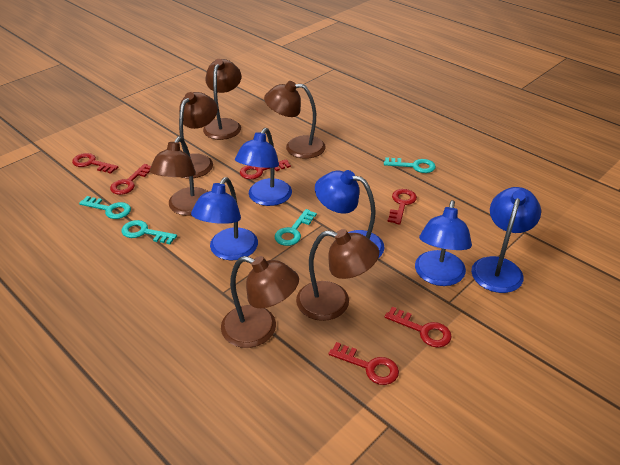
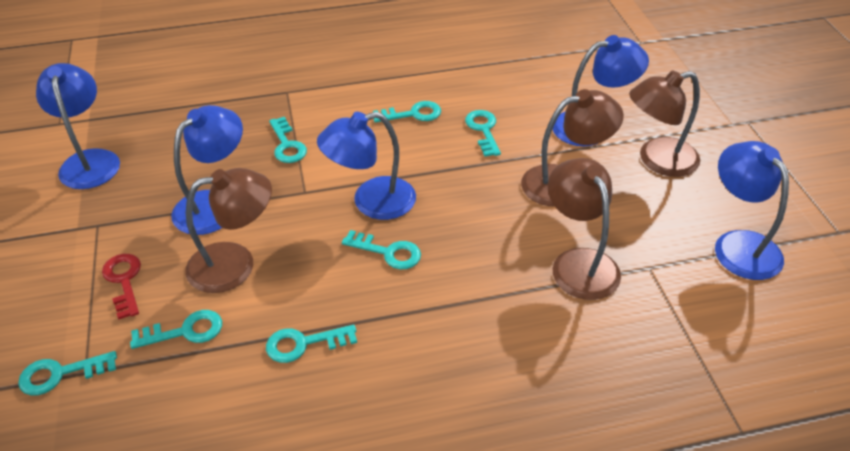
brown lamp: 6 -> 4
red key: 6 -> 1
turquoise key: 4 -> 7

